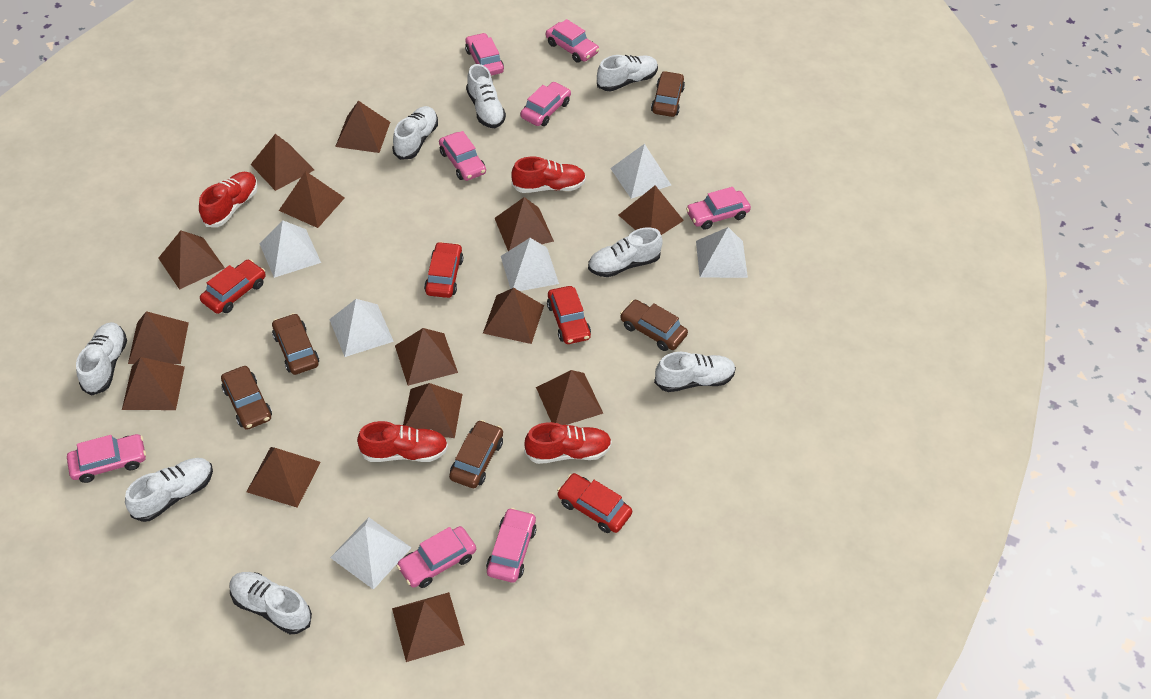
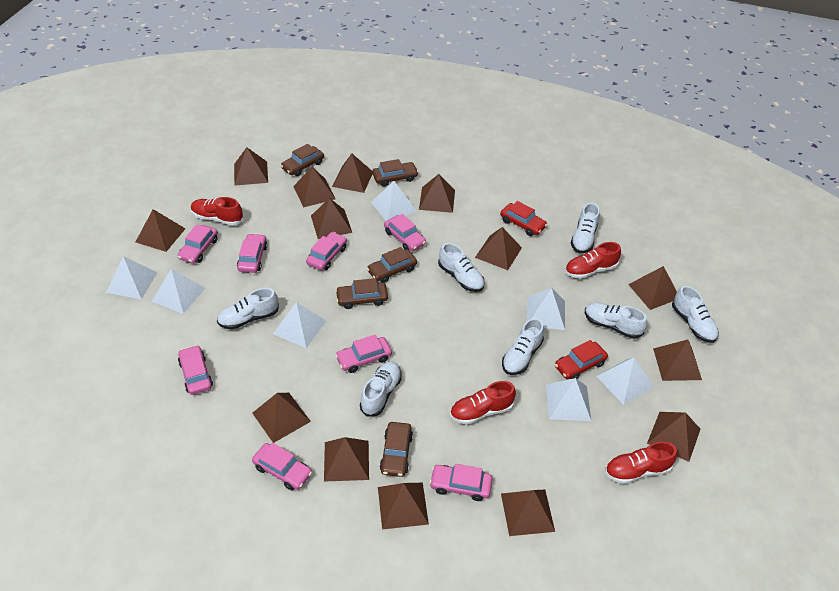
red car: 4 -> 2
white pyramid: 6 -> 7
white shoe: 8 -> 7

